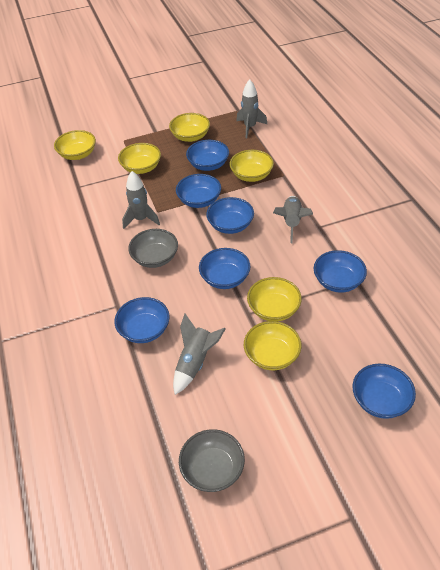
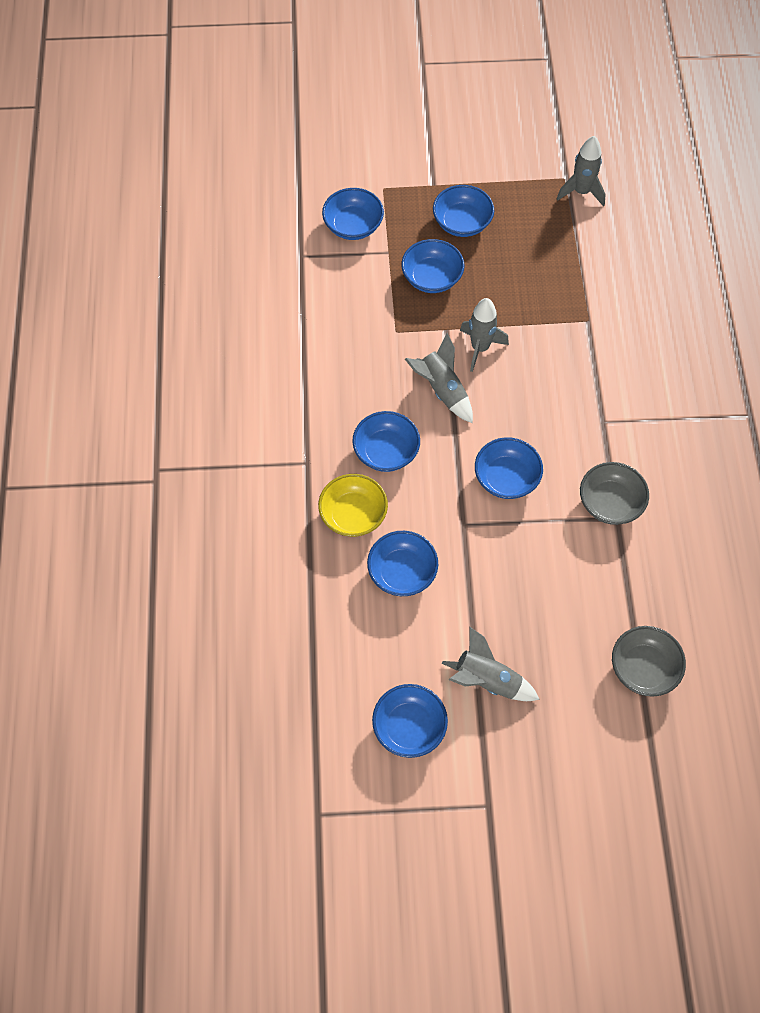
yellow bowl: 6 -> 1

